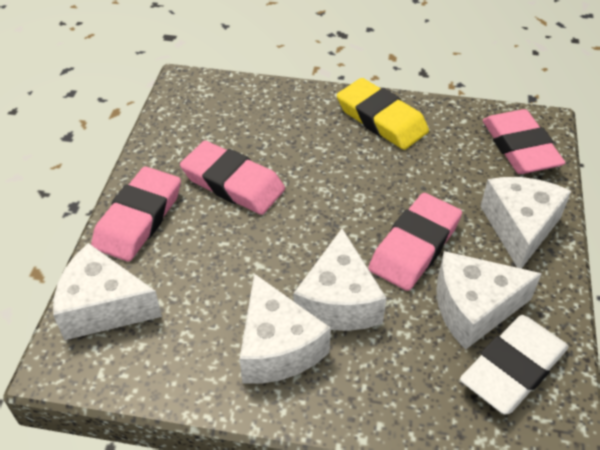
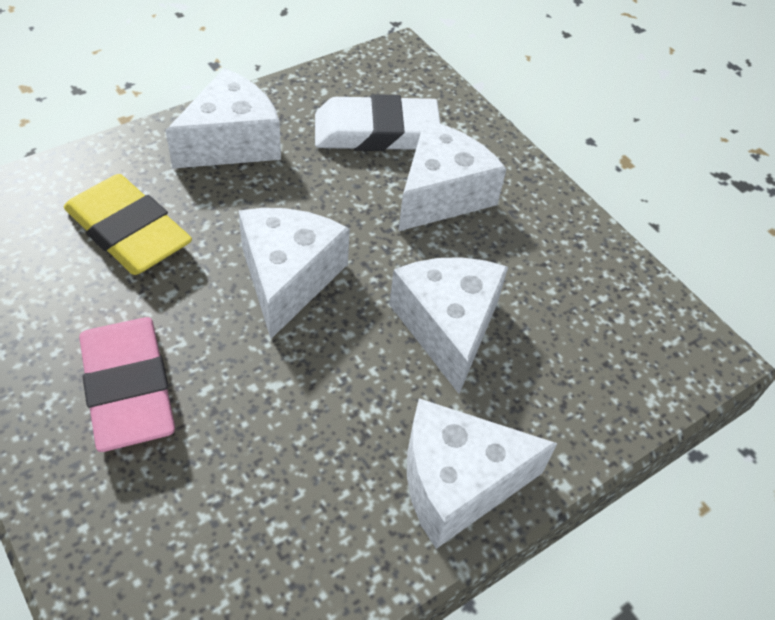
pink eraser: 4 -> 1

